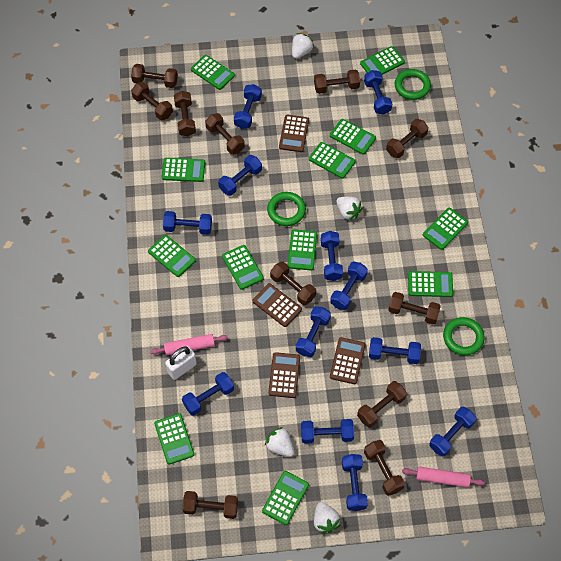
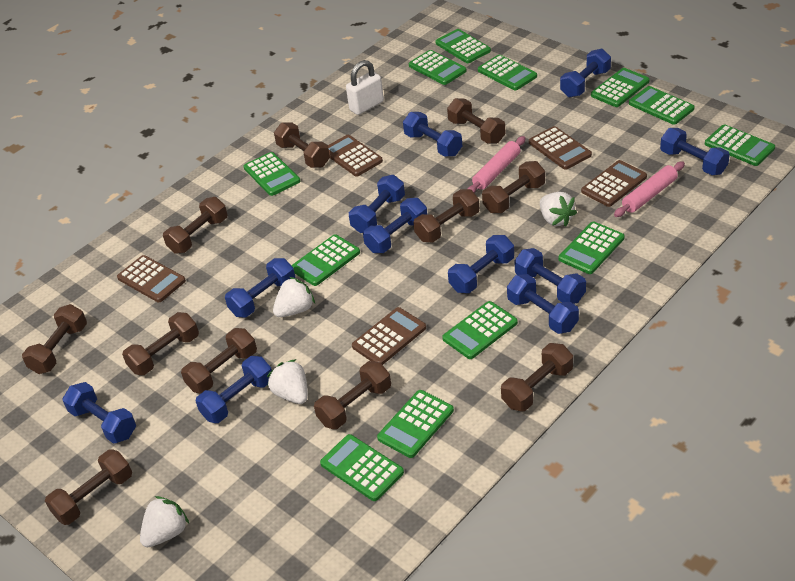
blue dumbbell: 12 -> 11
brown calculator: 4 -> 5
green ring: 3 -> 0

